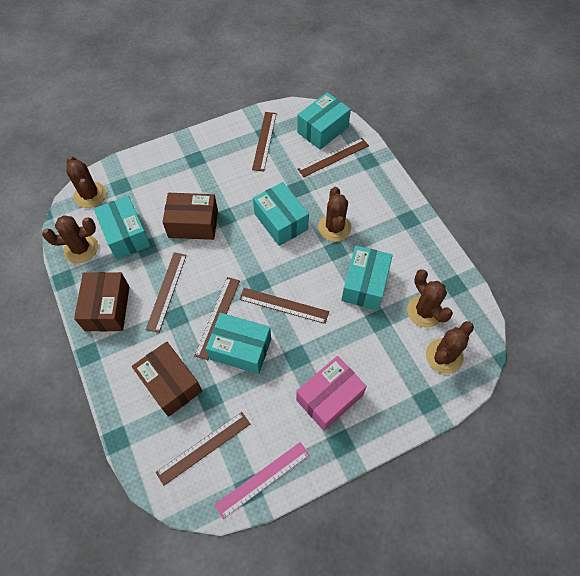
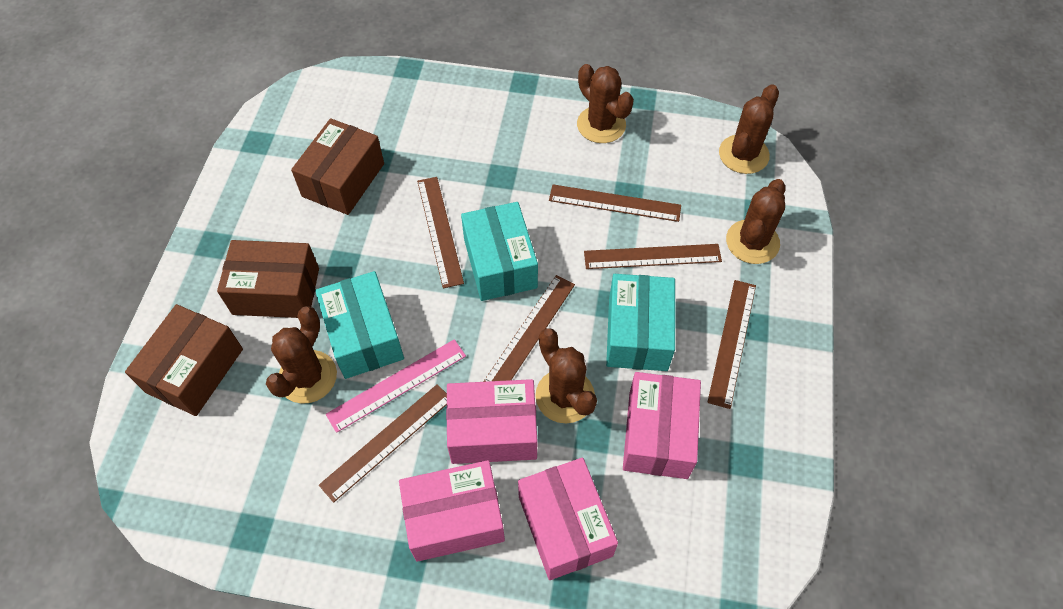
pink box: 1 -> 4
turquoise box: 5 -> 3

